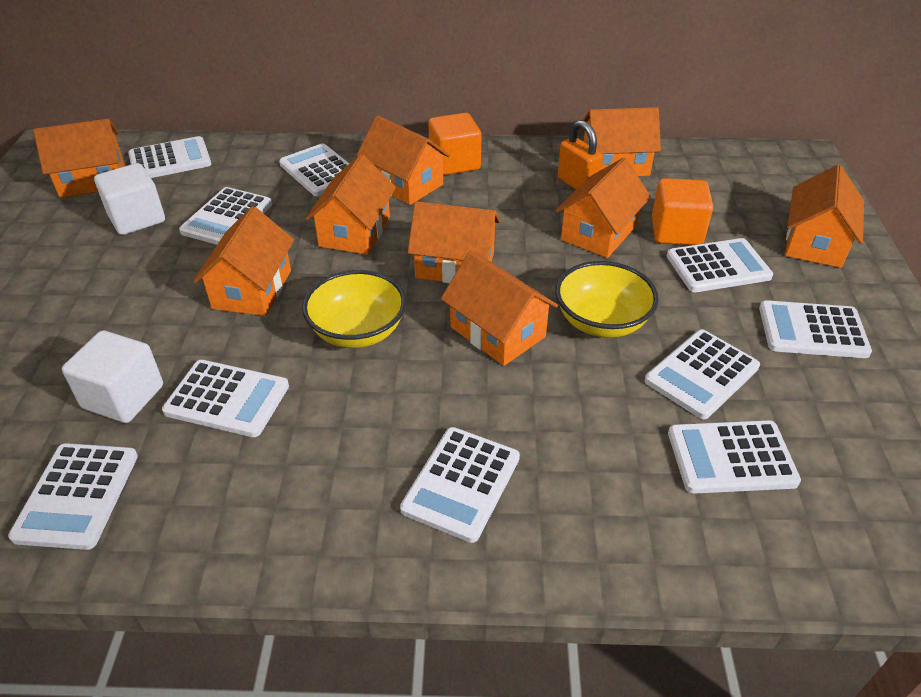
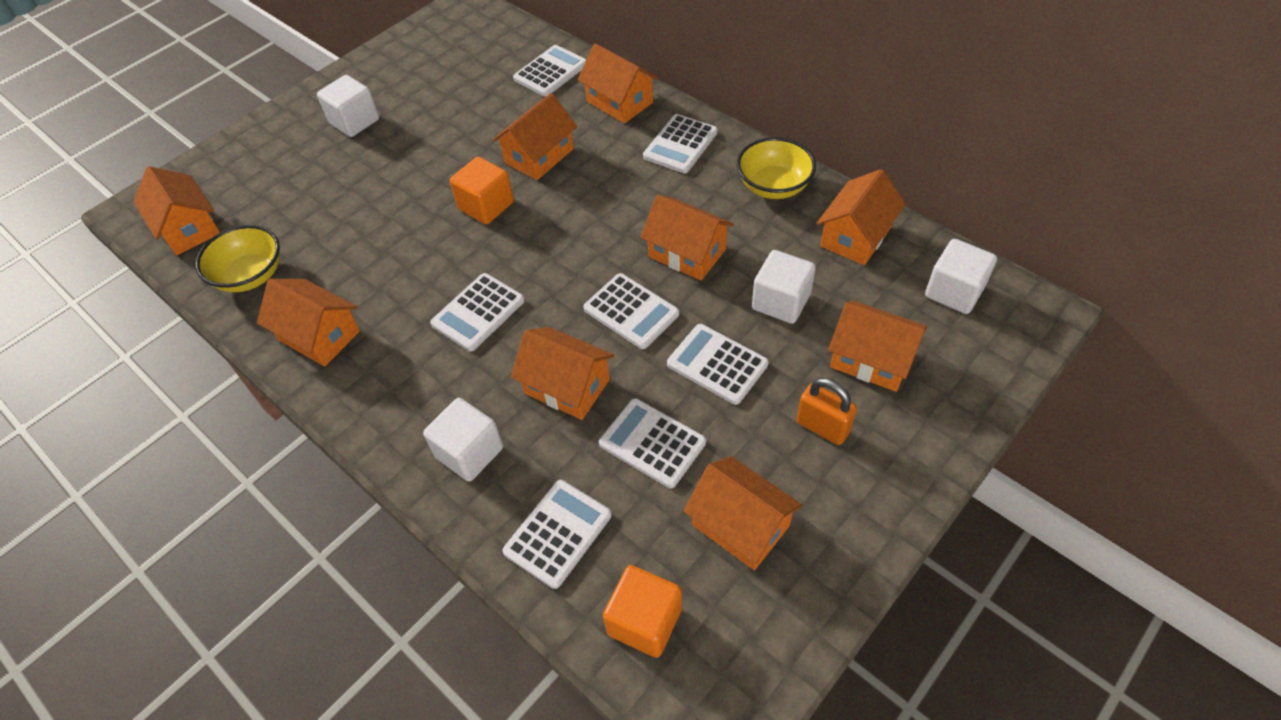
white calculator: 10 -> 7
white cube: 2 -> 4

